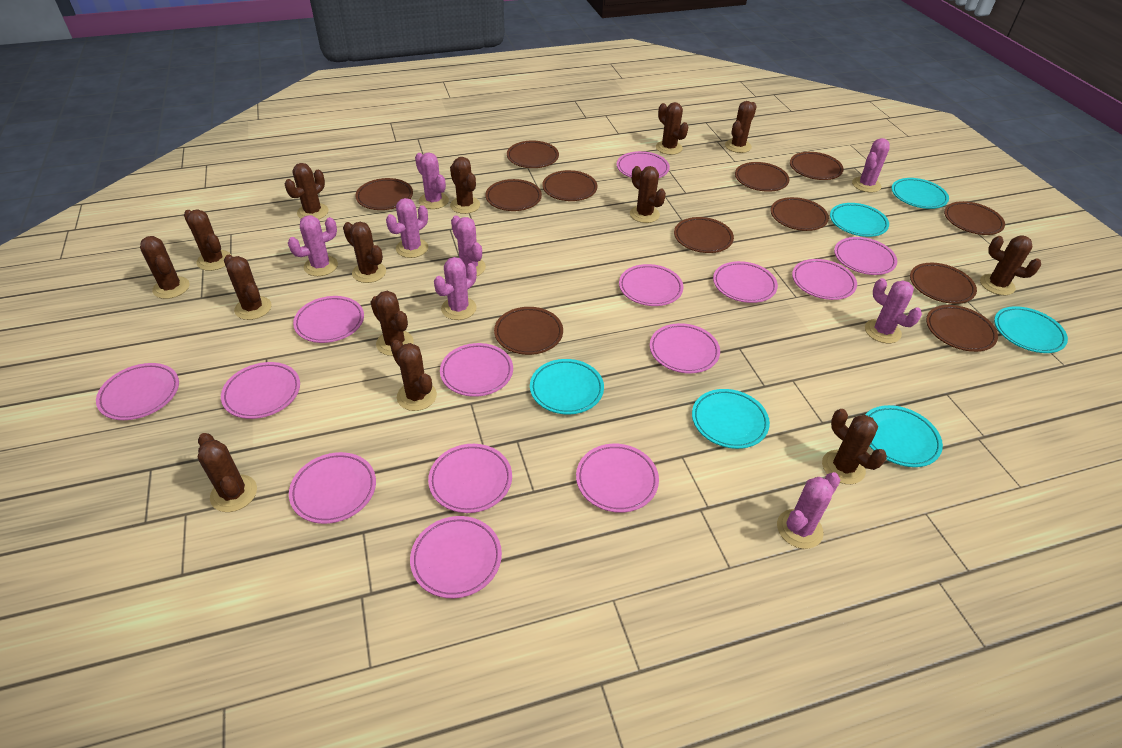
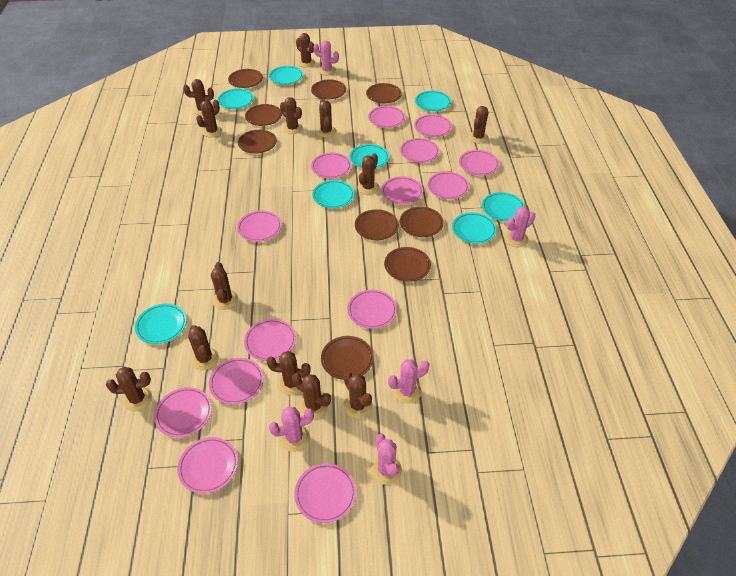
brown cactus: 14 -> 13
brown plate: 12 -> 9
pink cactus: 8 -> 5
turquoise plate: 6 -> 8

